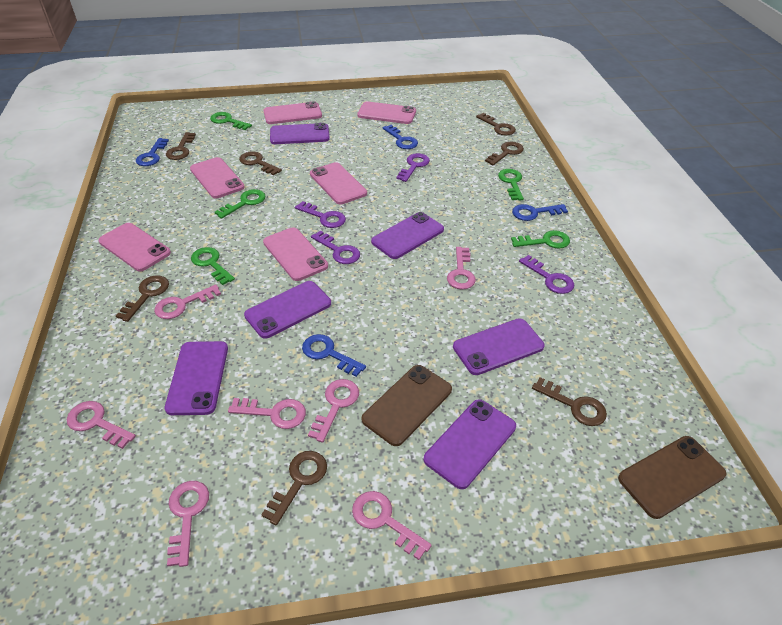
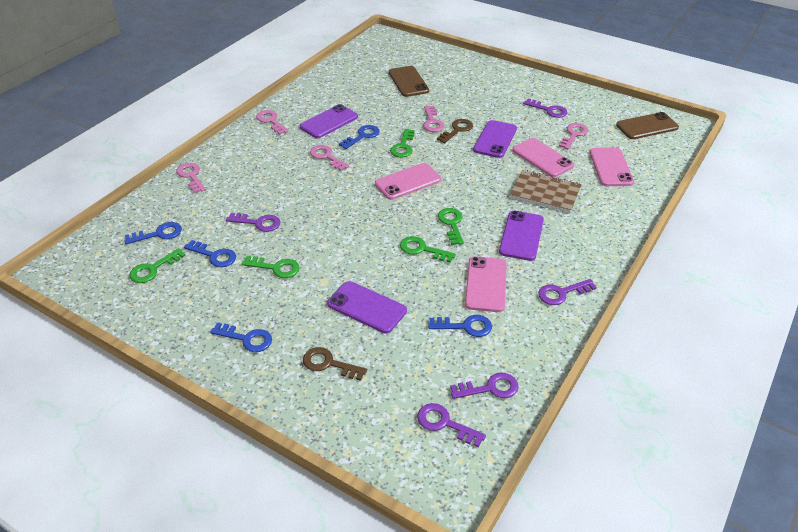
blue key: 4 -> 5
brown key: 7 -> 2
brown notebook: 0 -> 1
pink key: 7 -> 5
pink phone: 6 -> 4
purple key: 4 -> 5
purple phone: 6 -> 4

